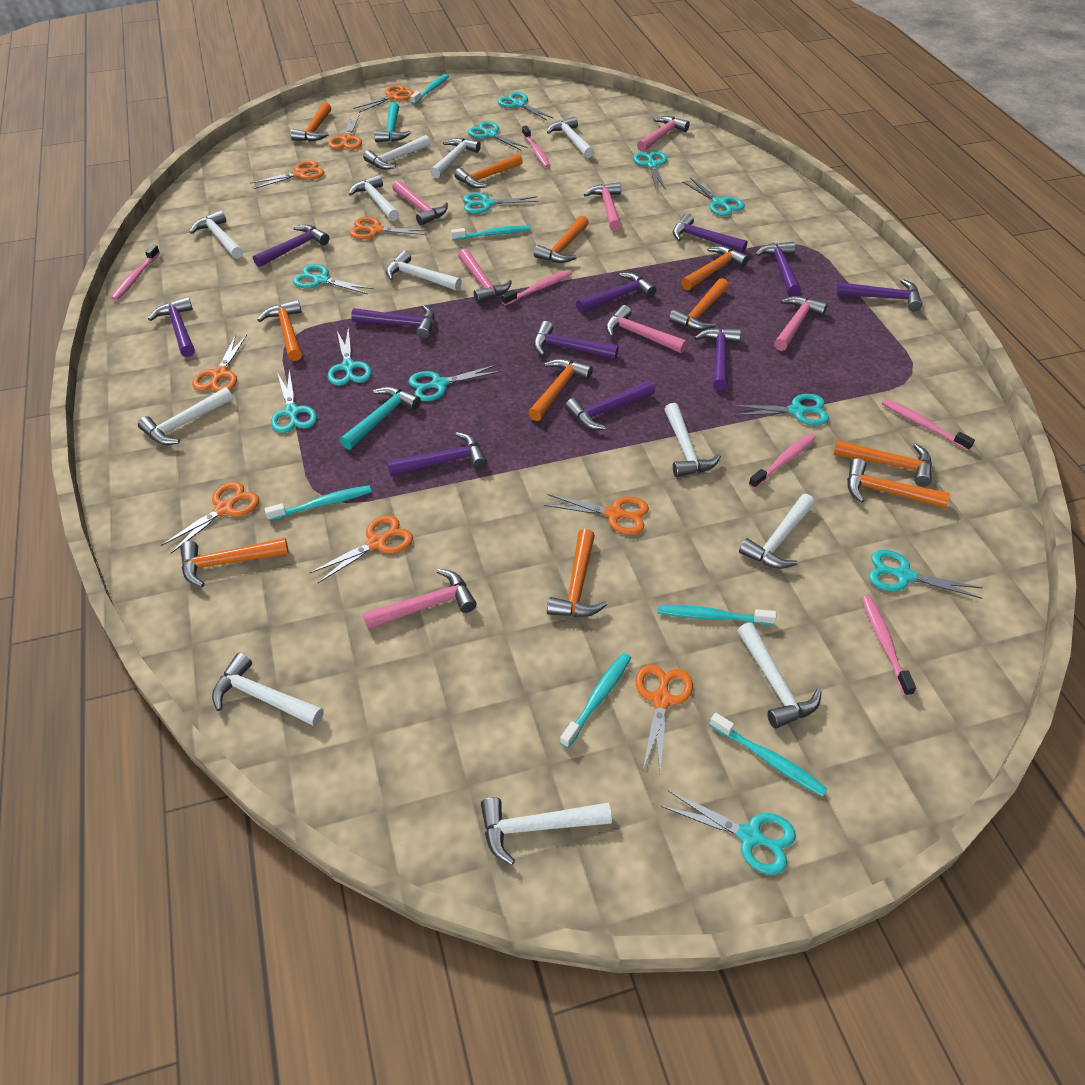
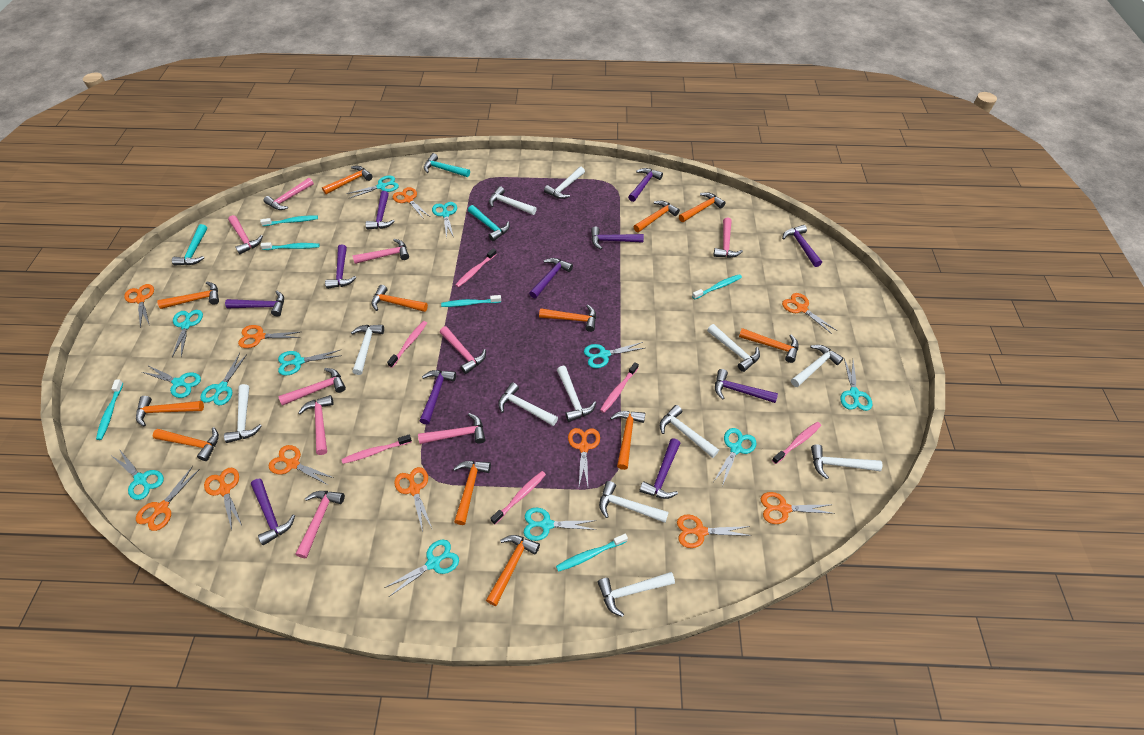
orange hammer: 11 -> 12
orange scissors: 9 -> 11
pink hammer: 7 -> 9
turquoise hammer: 2 -> 3

